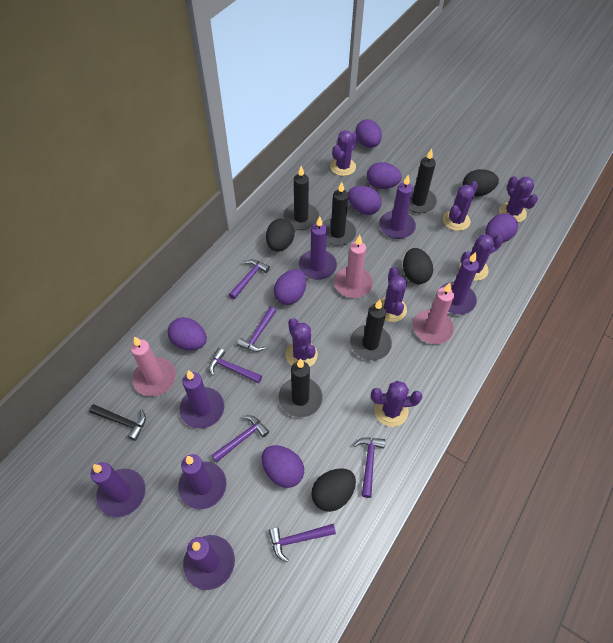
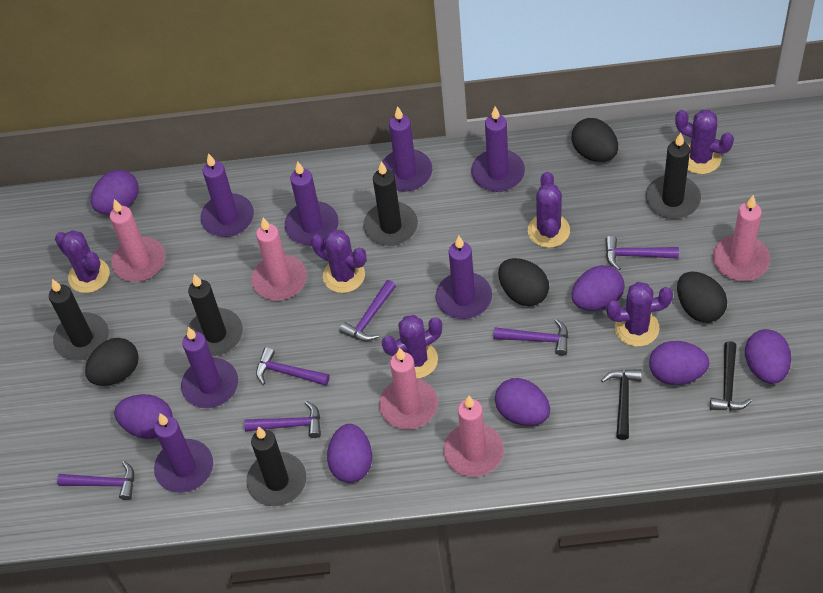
black hammer: 1 -> 2
pink candle: 3 -> 5
purple cactus: 7 -> 6

